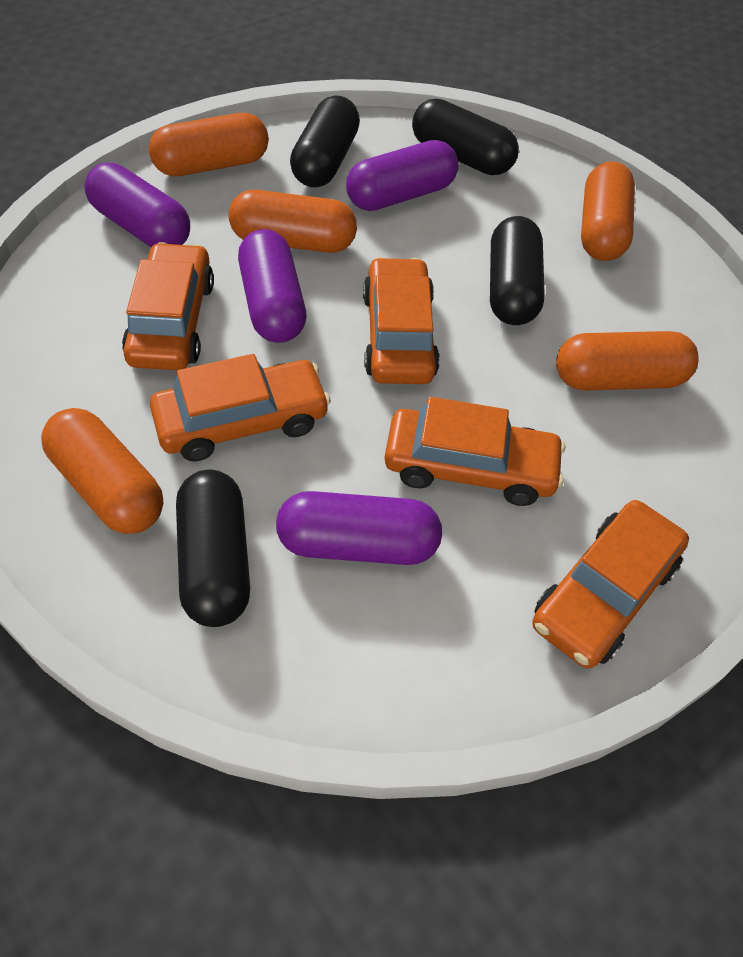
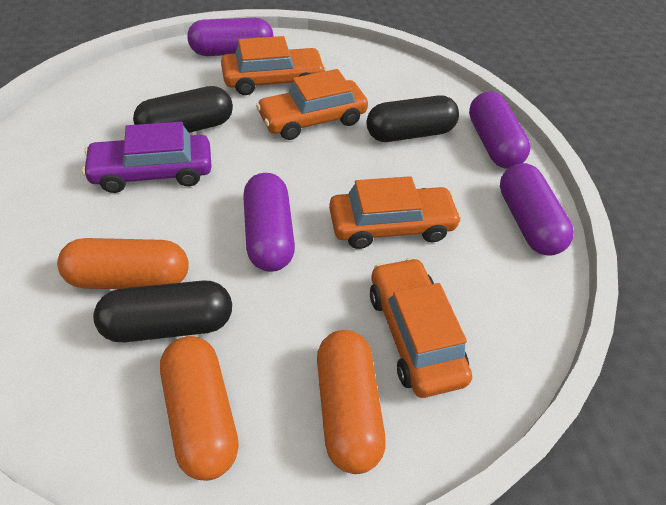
black capsule: 4 -> 3
orange capsule: 5 -> 3
orange car: 5 -> 4
purple car: 0 -> 1

